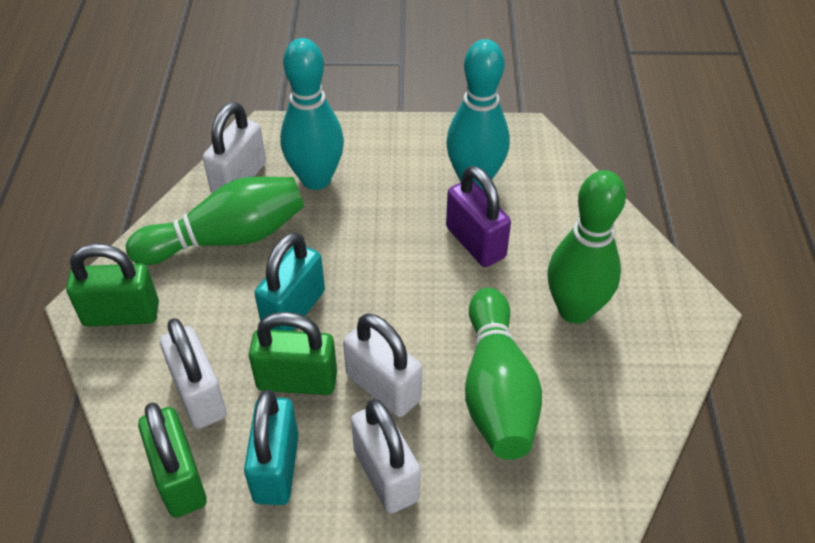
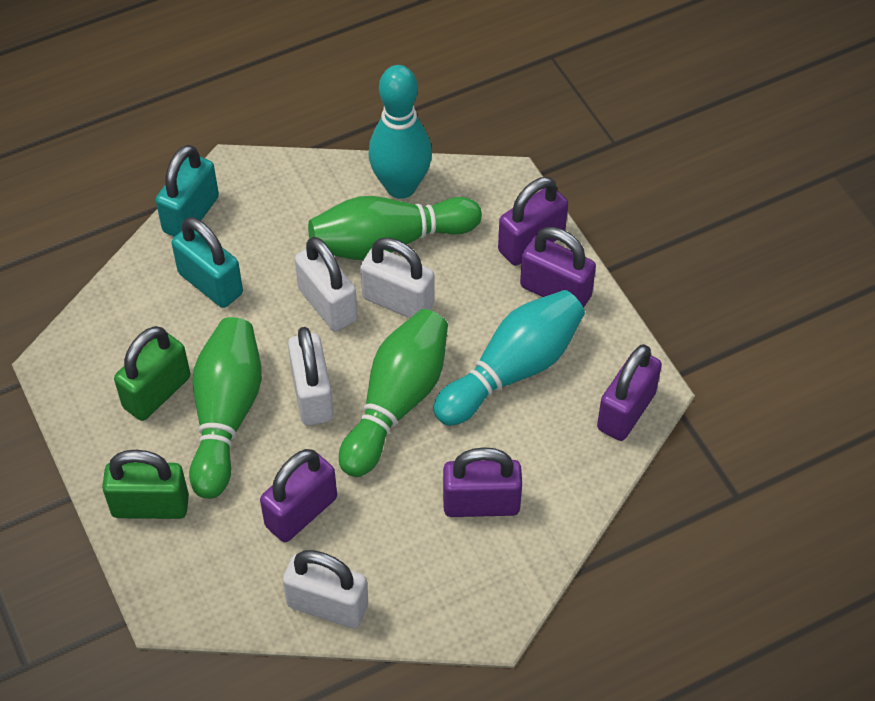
green padlock: 3 -> 2
purple padlock: 1 -> 5

